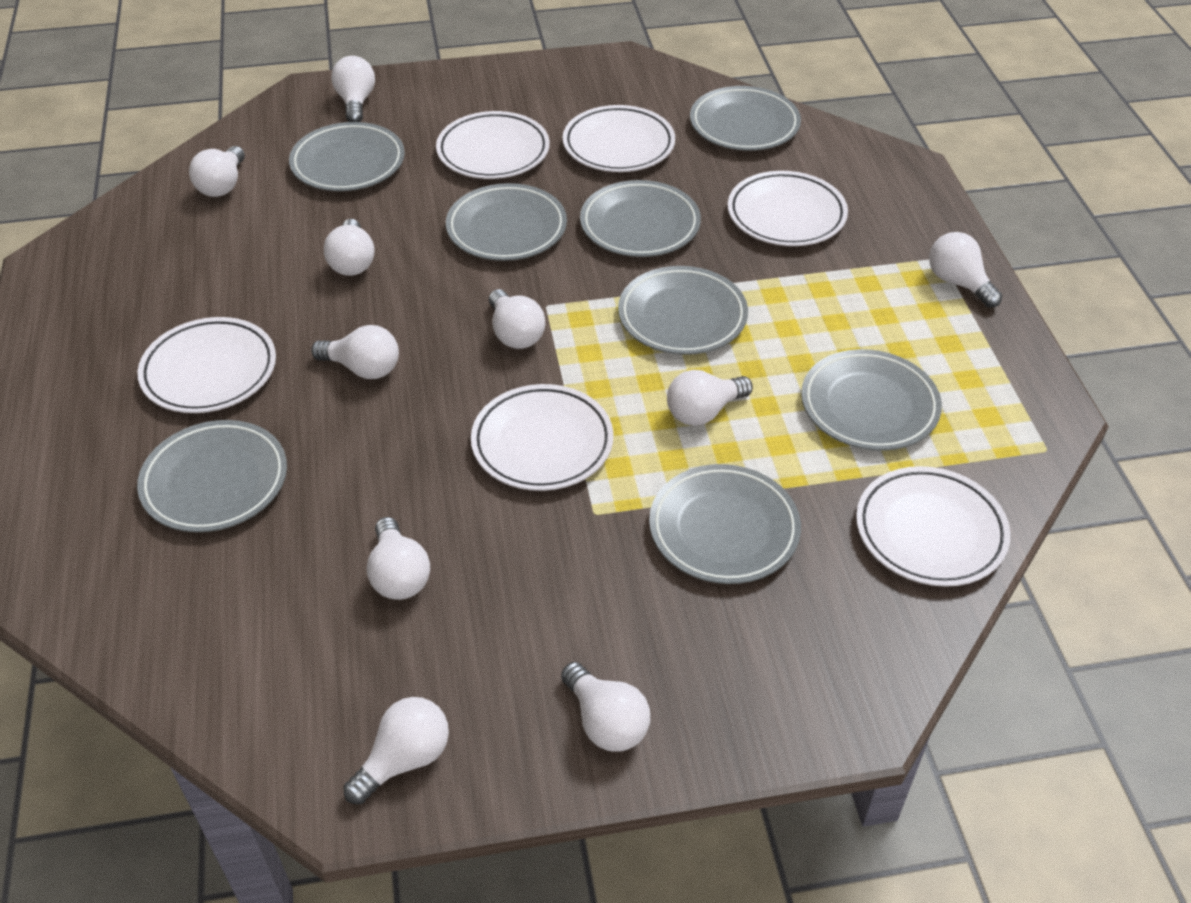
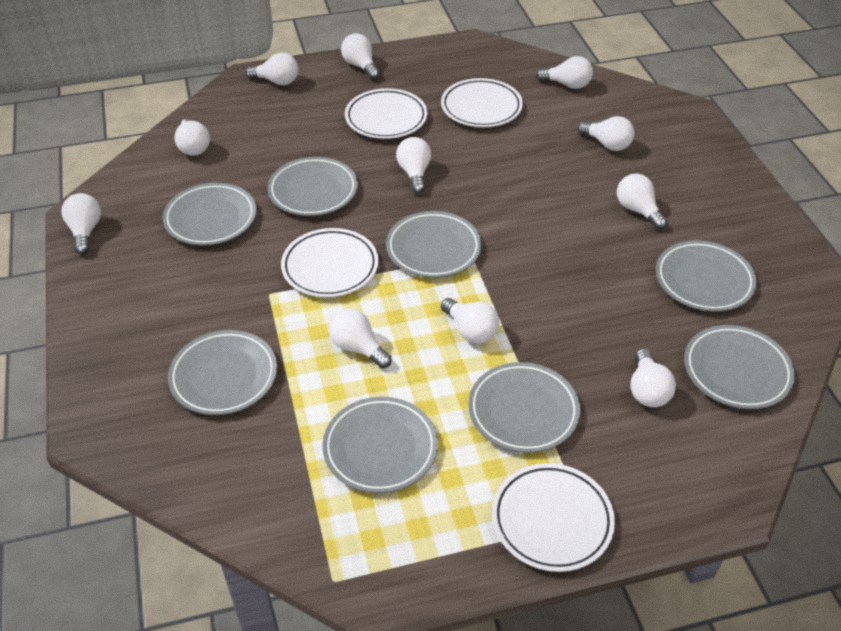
white light bulb: 10 -> 11
white plate: 6 -> 4

